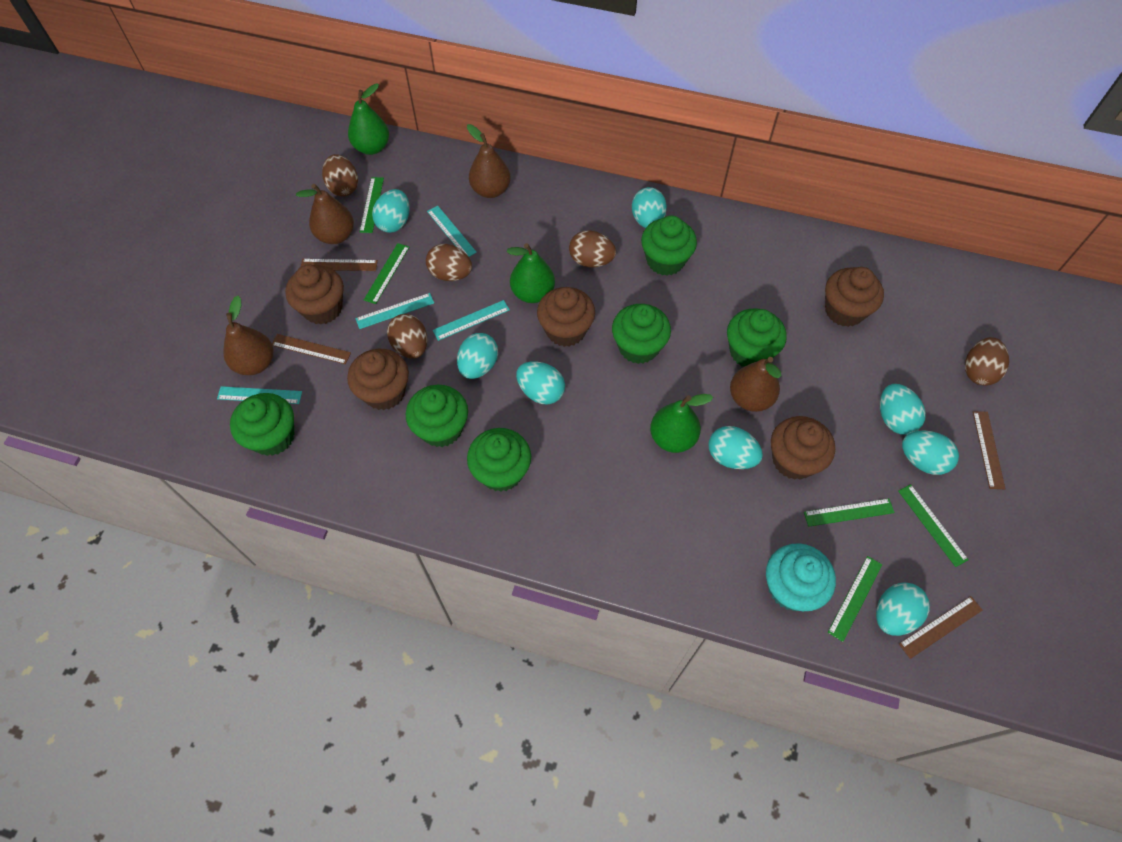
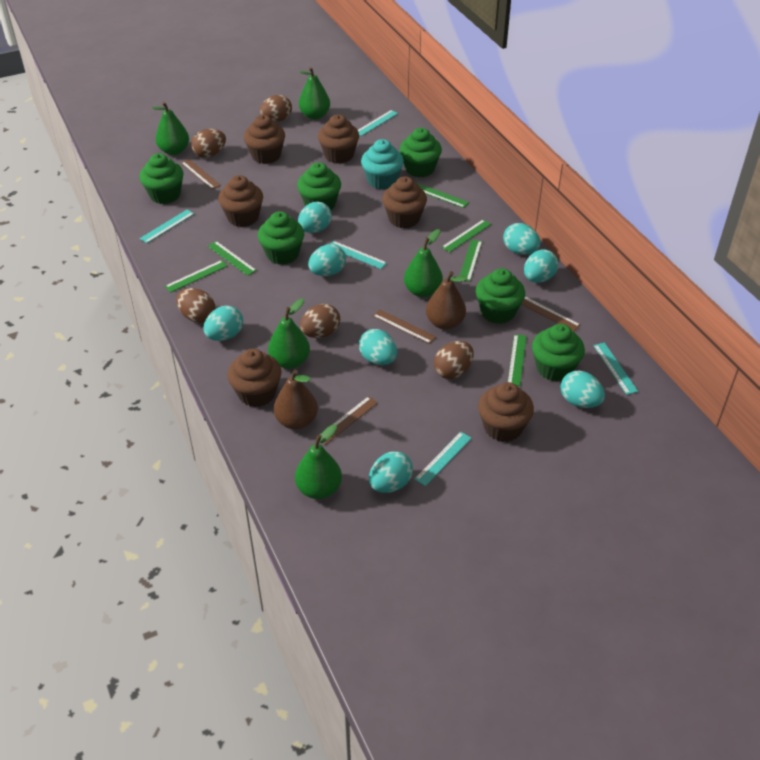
brown cupcake: 5 -> 6
brown pear: 4 -> 2
green pear: 3 -> 5
green ruler: 5 -> 6
turquoise ruler: 4 -> 5

